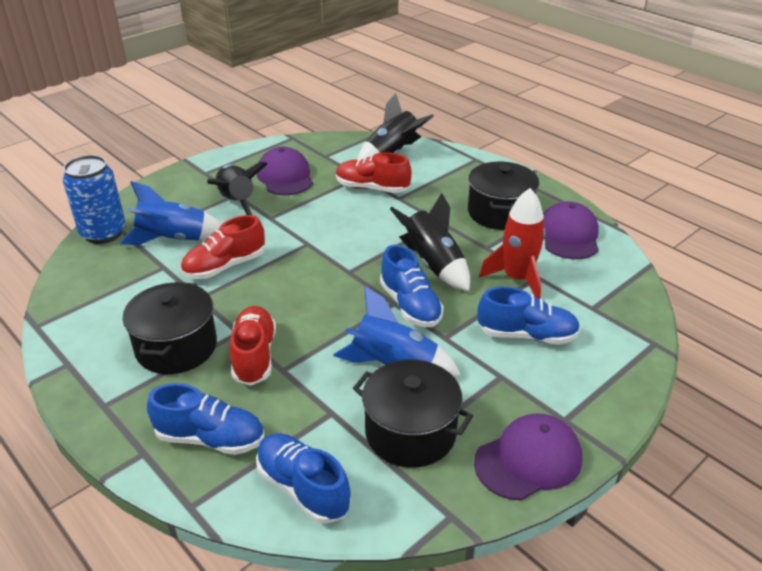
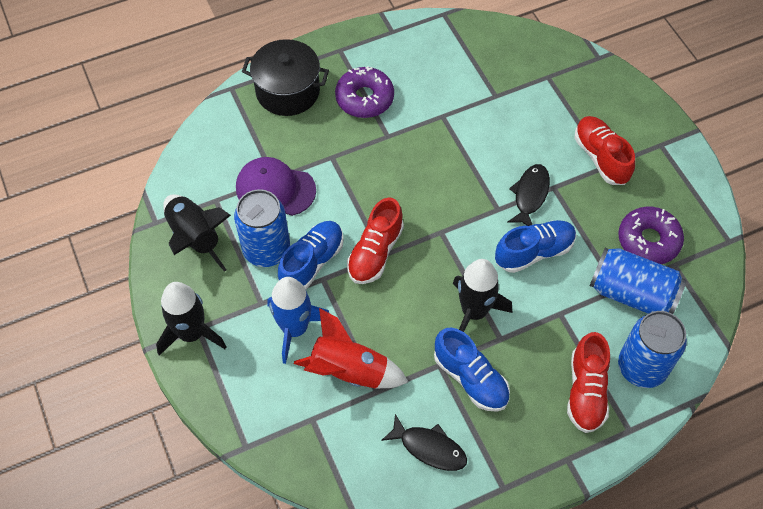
black fish: 0 -> 2
black pot: 3 -> 1
blue can: 1 -> 3
blue rocket: 2 -> 1
blue shoe: 4 -> 3
purple cap: 3 -> 1
purple donut: 0 -> 2

